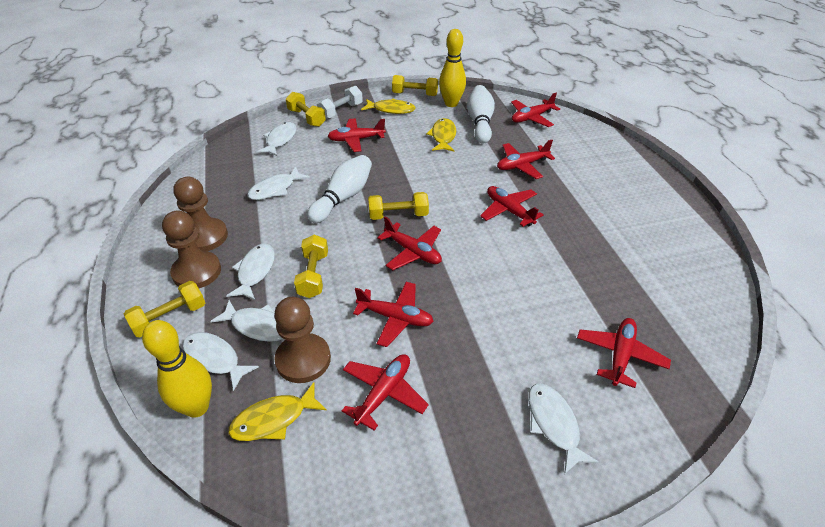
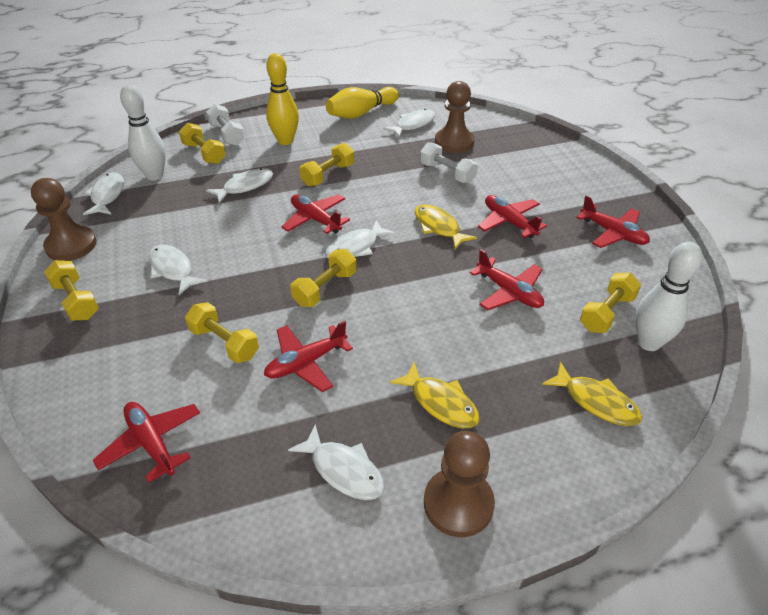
red plane: 8 -> 6
white dumbbell: 1 -> 2
yellow dumbbell: 5 -> 6

